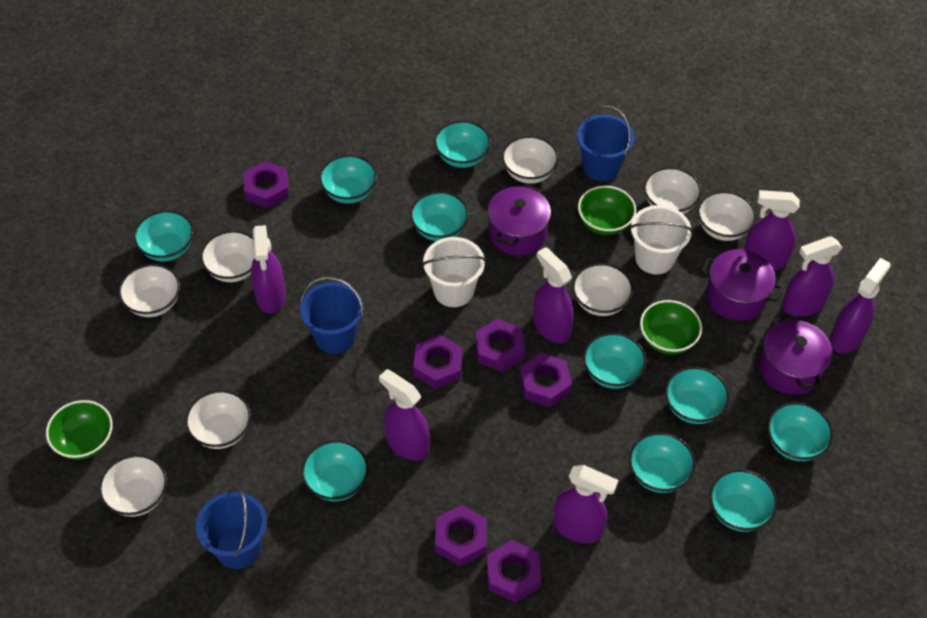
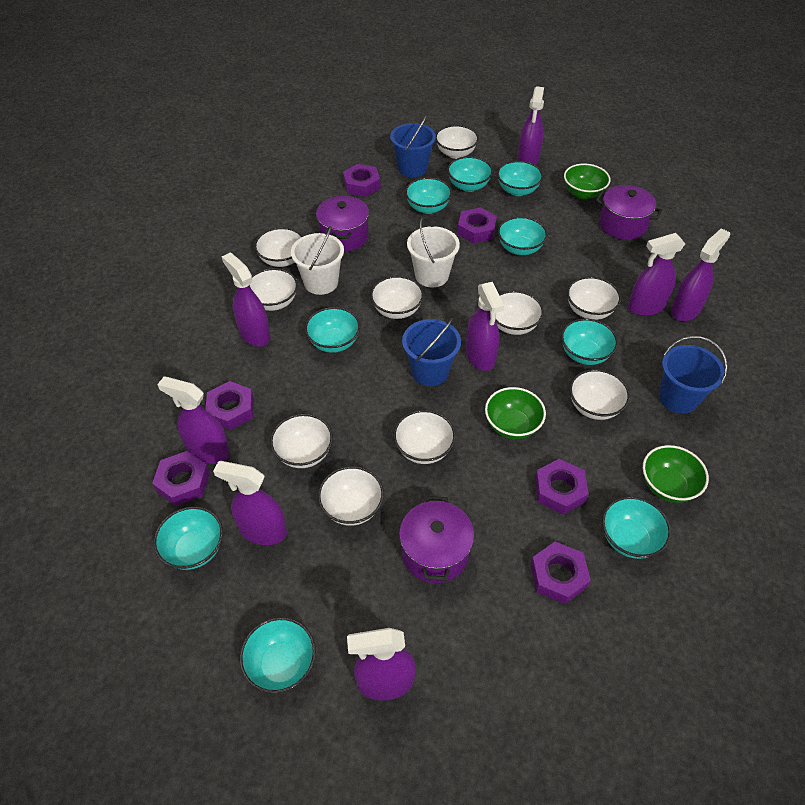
purple spray bottle: 7 -> 8
turquoise bowl: 10 -> 9
white bowl: 8 -> 10

